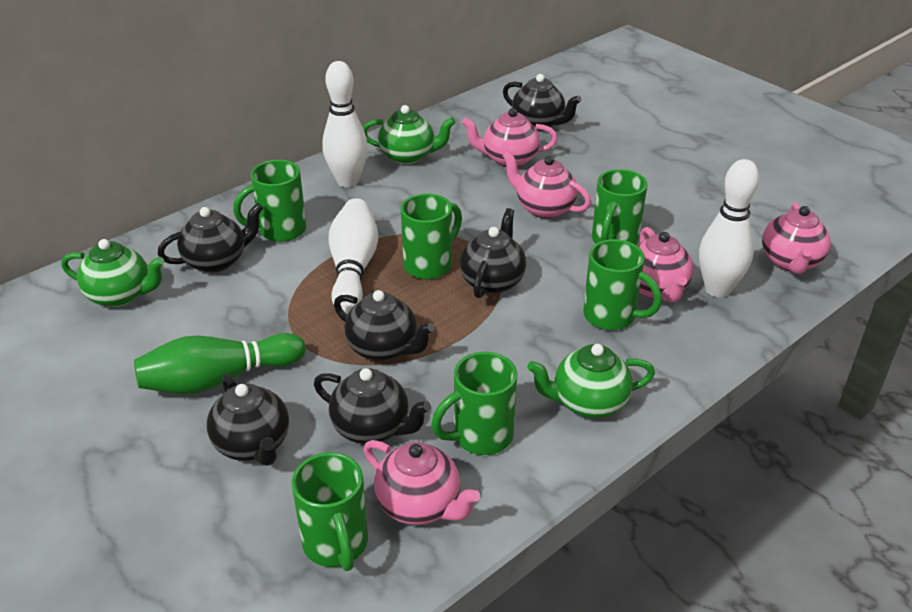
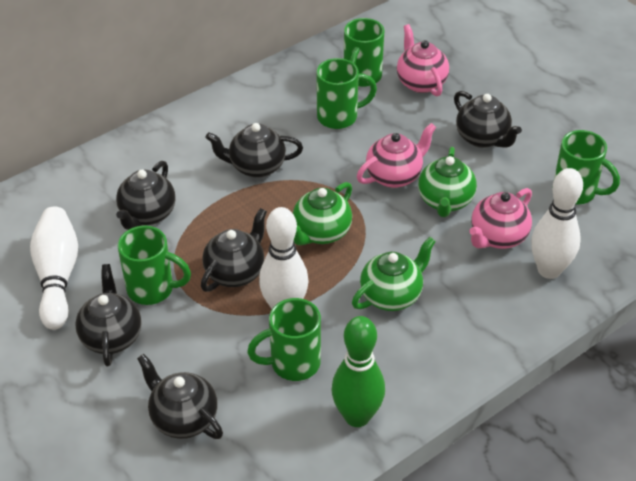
green mug: 6 -> 5
pink teapot: 5 -> 3

